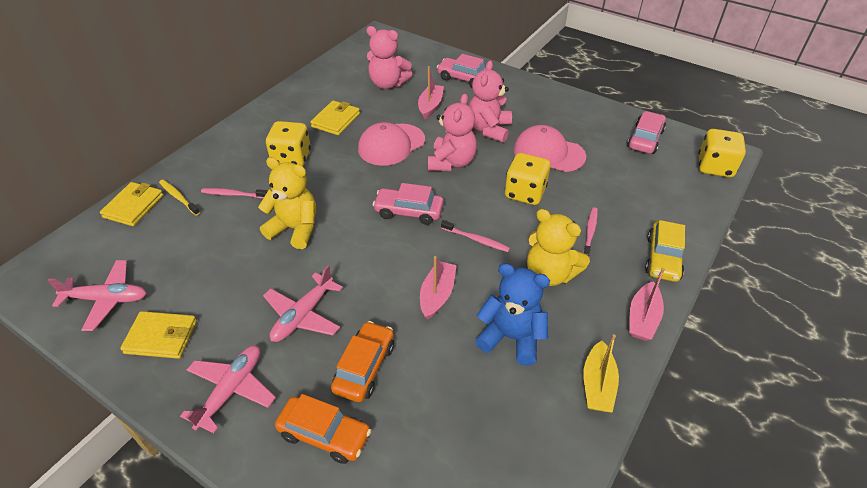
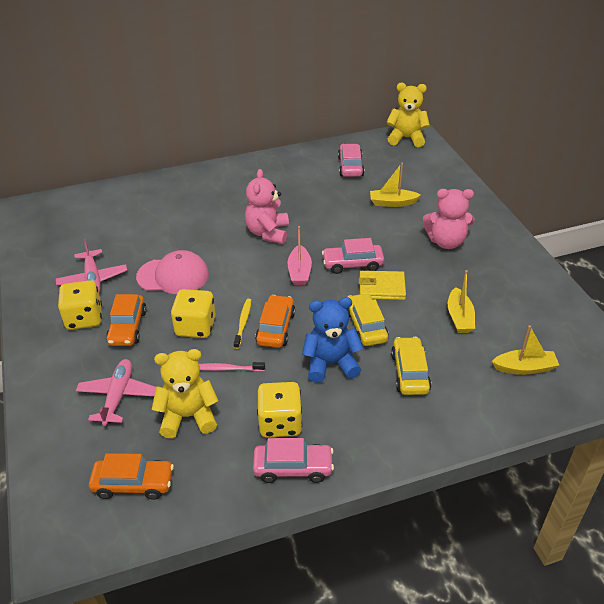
orange car: 2 -> 3
pink boat: 3 -> 1
pink cap: 2 -> 1
pink plane: 3 -> 2
pink teddy bear: 3 -> 2
pink toothbrush: 3 -> 1
yellow boat: 1 -> 3
yellow car: 1 -> 2
yellow wallet: 3 -> 1

